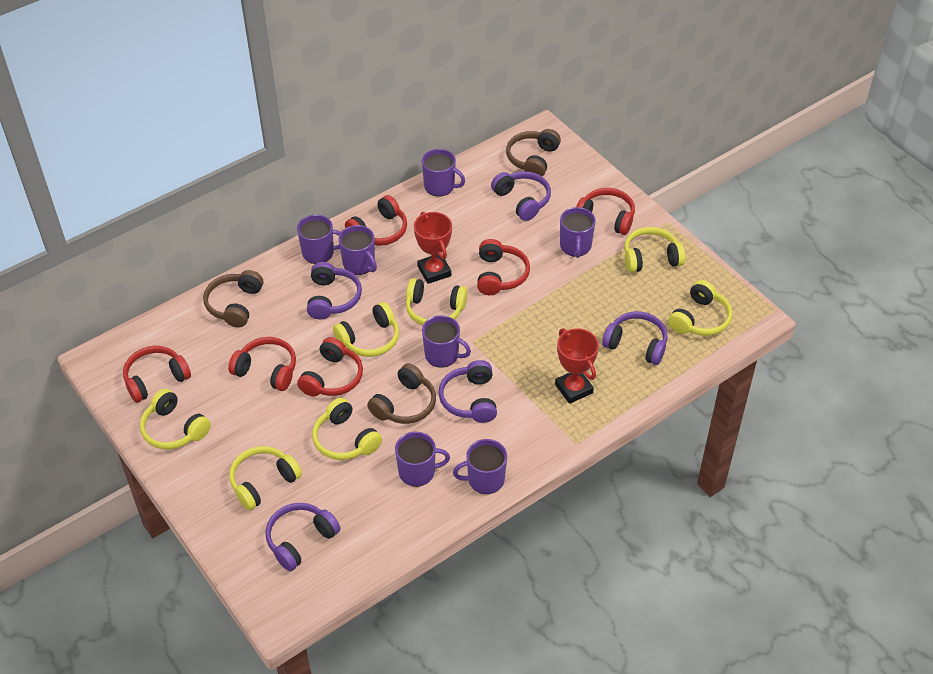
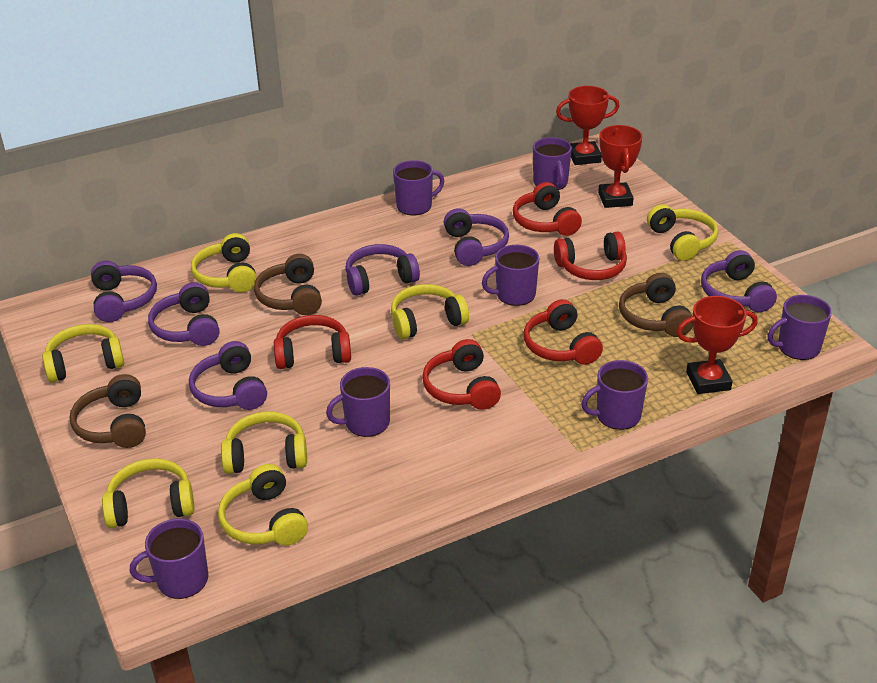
purple headphones: 5 -> 6
red headphones: 6 -> 5
red trophy: 2 -> 3

